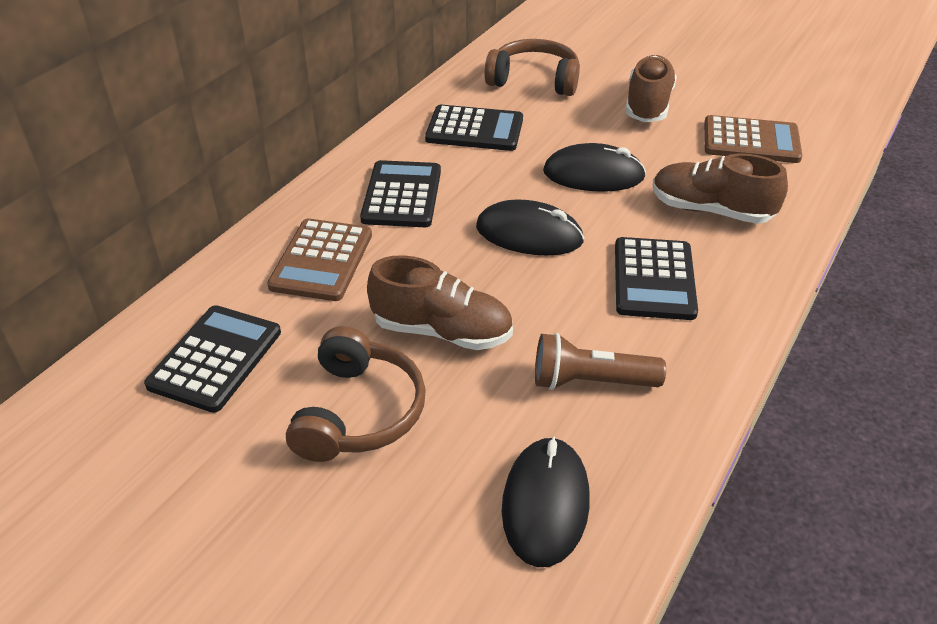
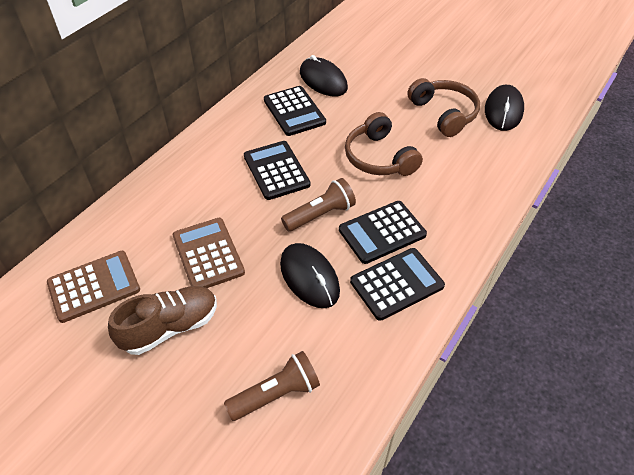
brown flashlight: 1 -> 2
brown shoe: 3 -> 1

